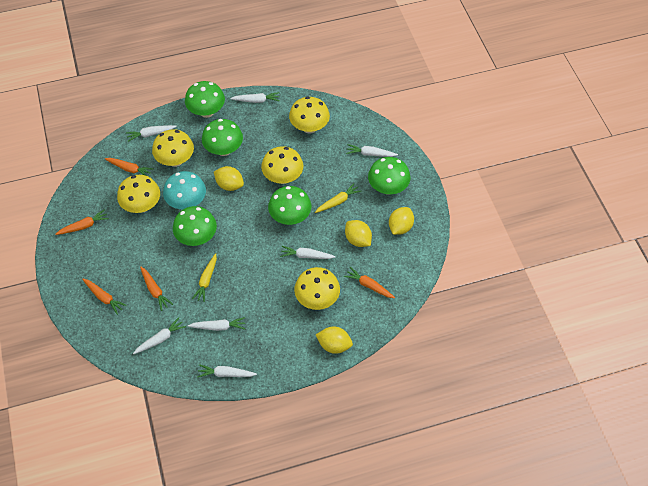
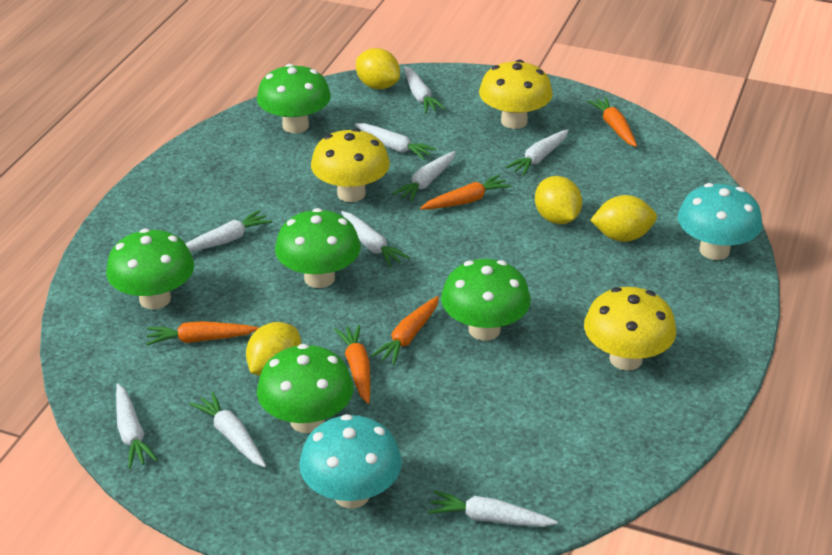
turquoise mushroom: 1 -> 2
white carrot: 7 -> 9
yellow carrot: 2 -> 0
yellow mushroom: 5 -> 3

